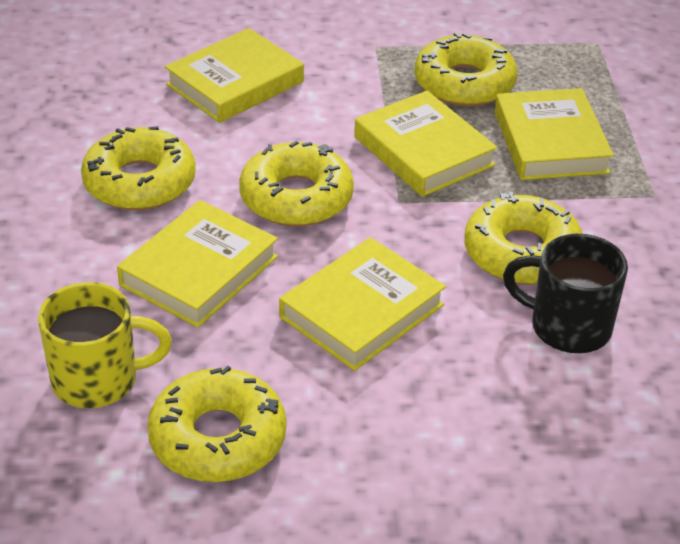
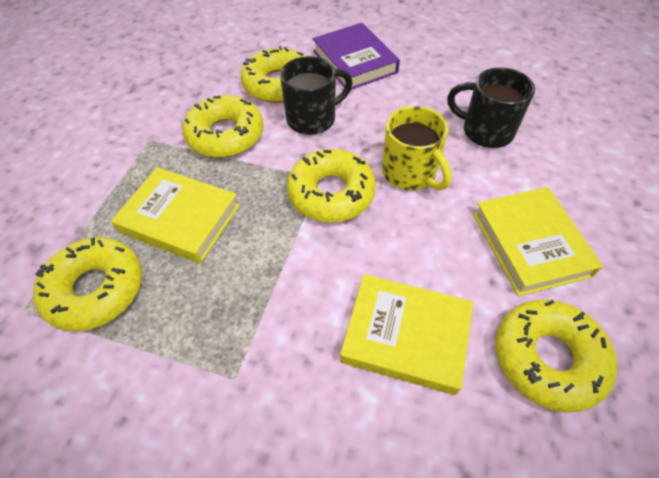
black mug: 1 -> 2
purple book: 0 -> 1
yellow book: 5 -> 3

